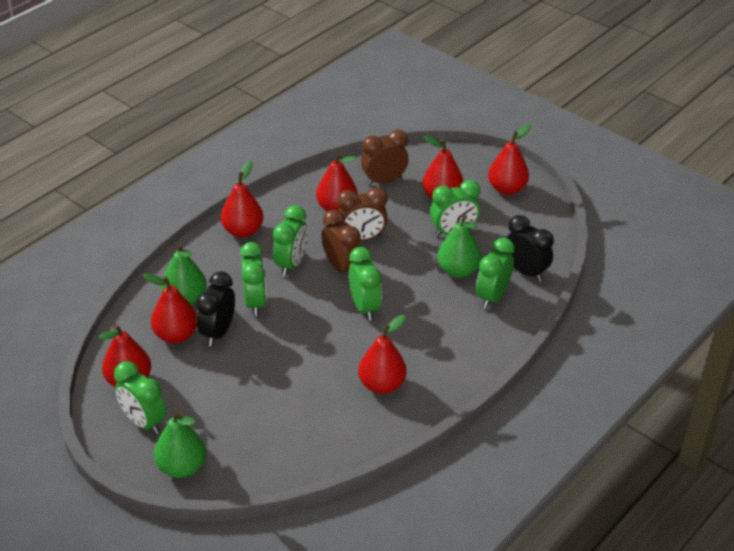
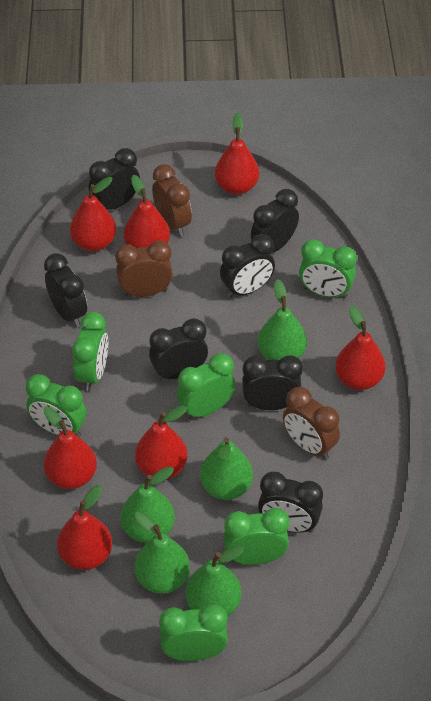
black clock: 2 -> 7
green pear: 3 -> 5

